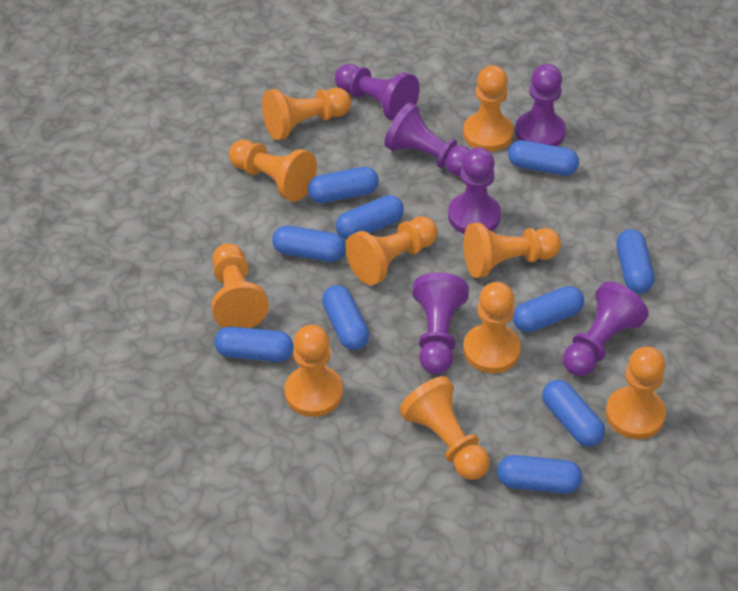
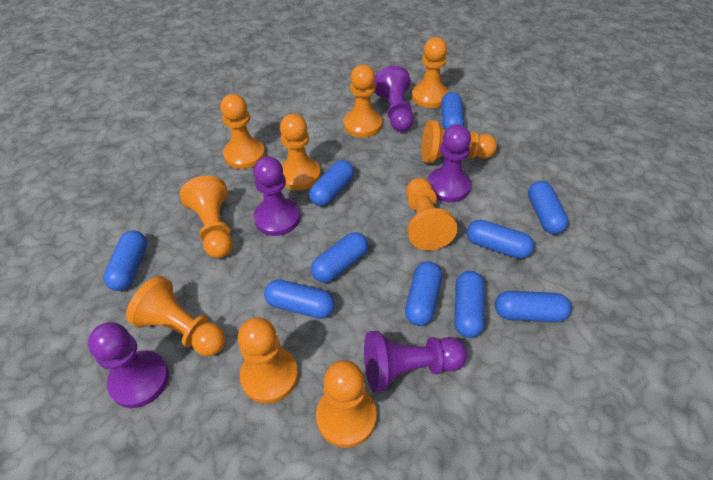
purple pawn: 6 -> 5

